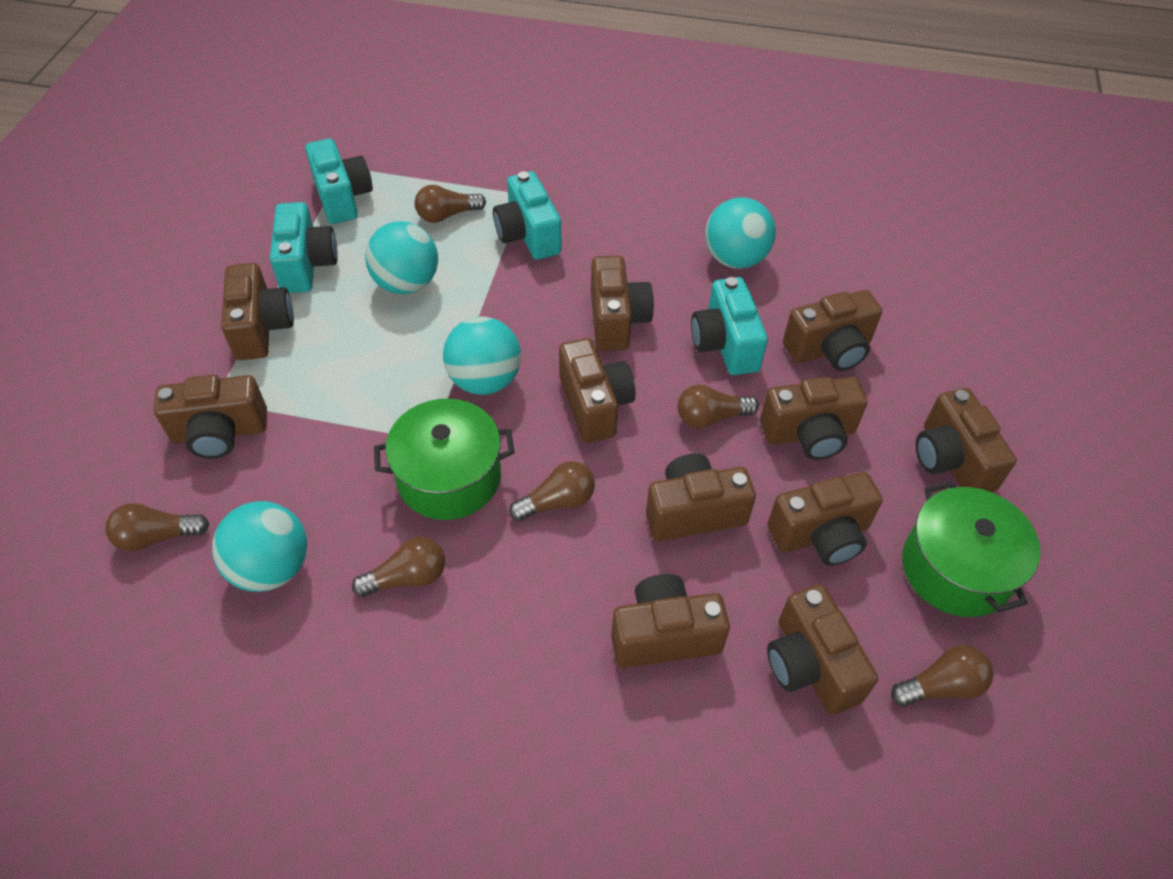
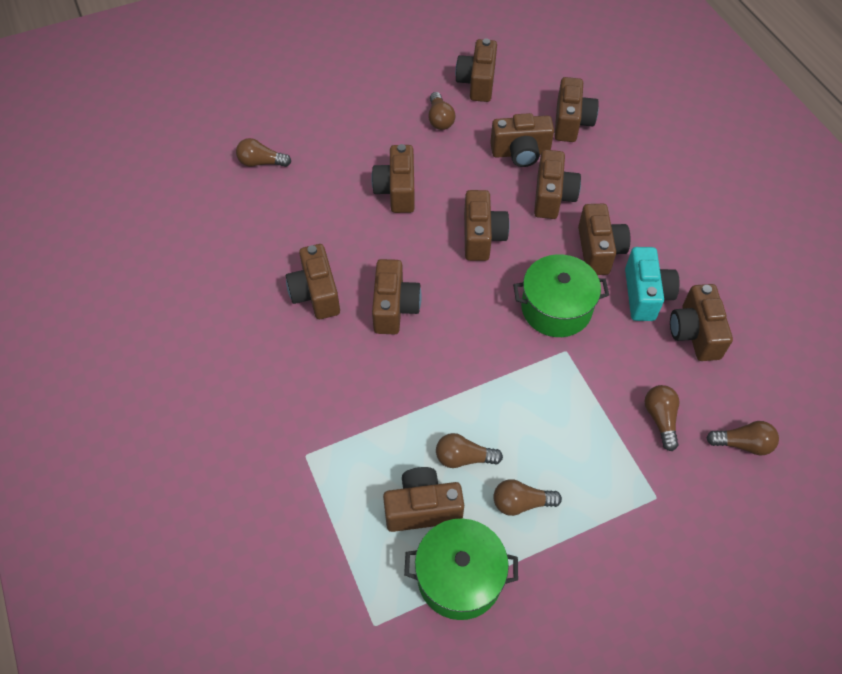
turquoise ball: 4 -> 0
turquoise camera: 4 -> 1

